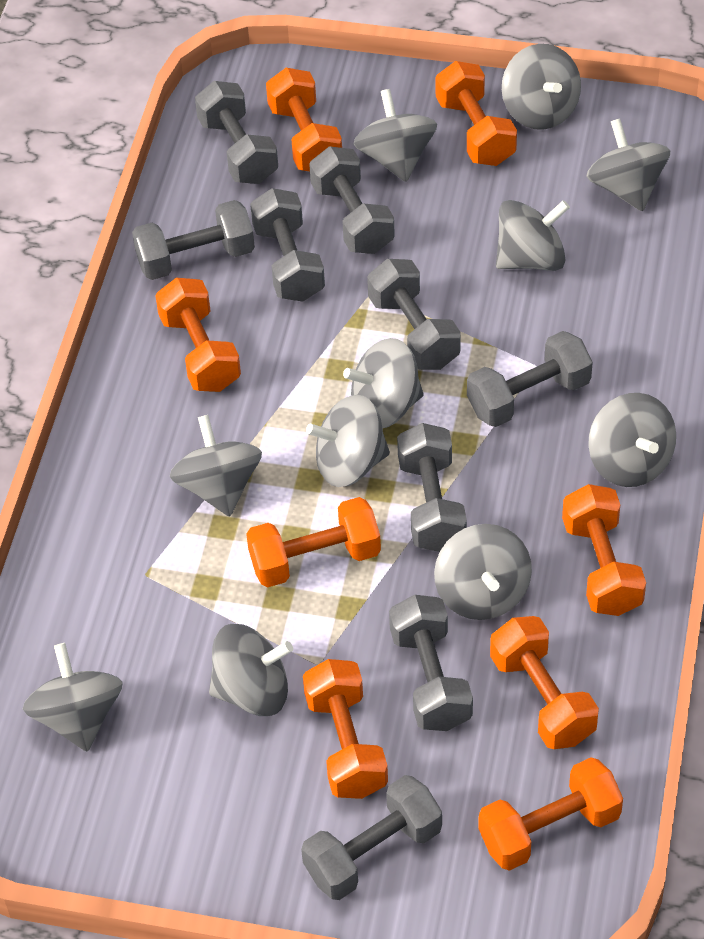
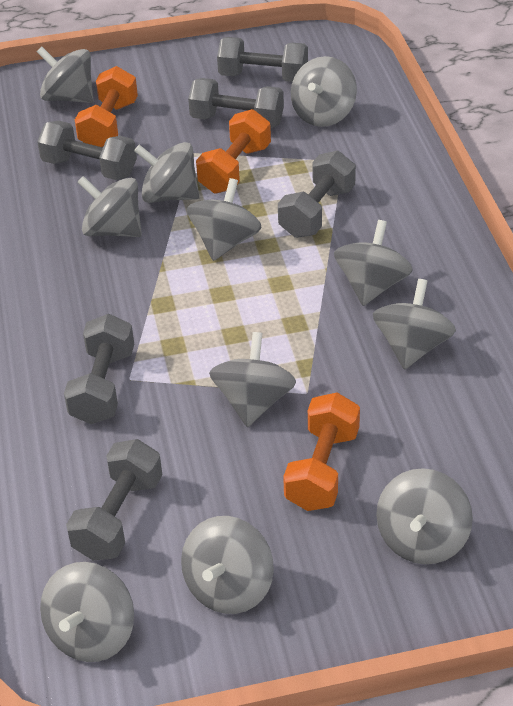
grey dumbbell: 9 -> 6
orange dumbbell: 8 -> 3

